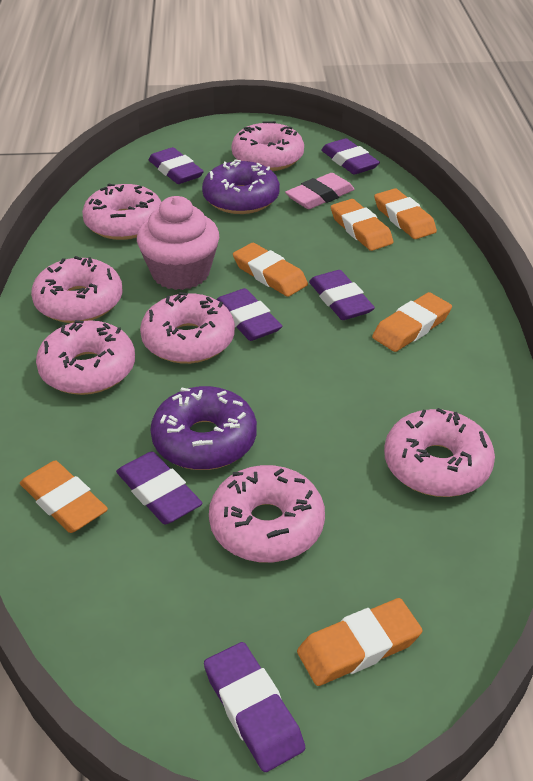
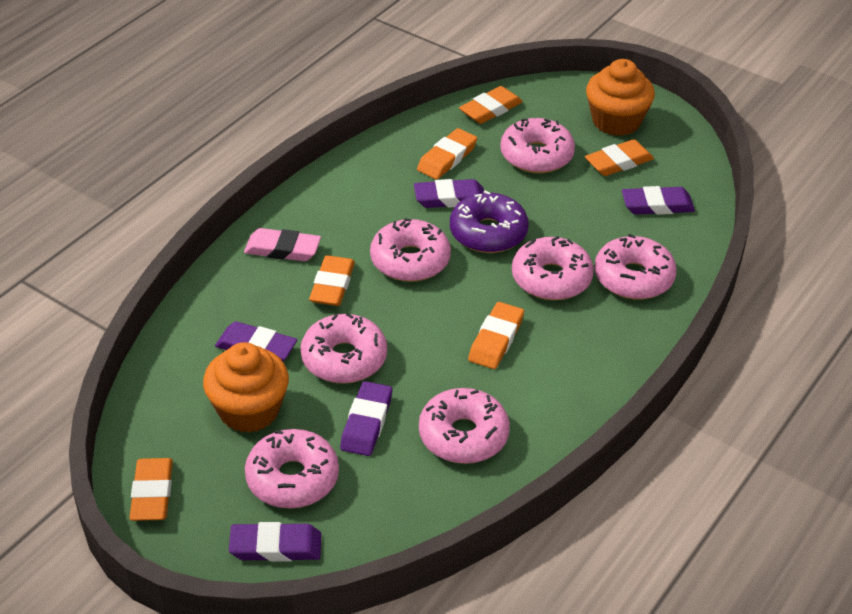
orange cupcake: 0 -> 2
pink cupcake: 1 -> 0
purple donut: 2 -> 1
purple eraser: 6 -> 5

